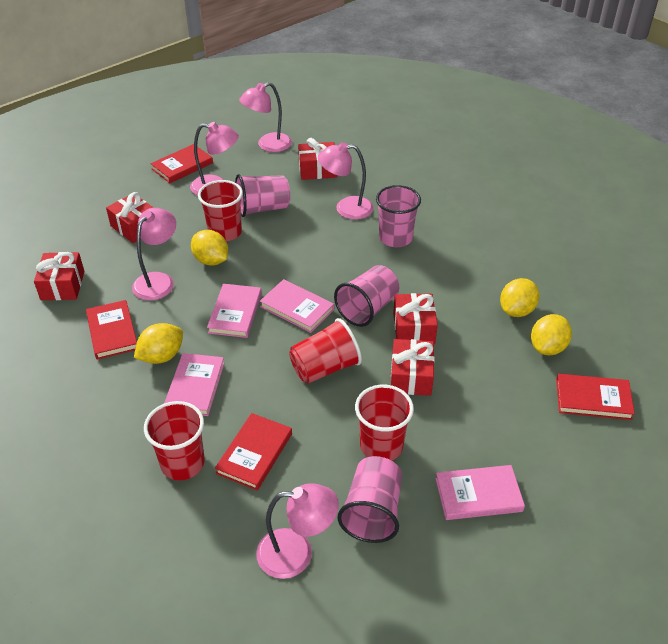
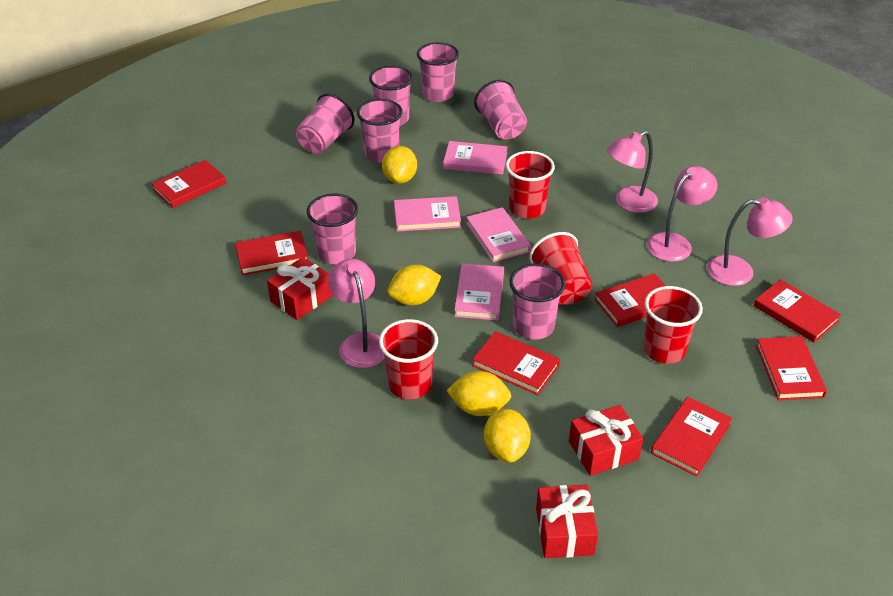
pink cup: 4 -> 7
pink lamp: 5 -> 4
red book: 4 -> 7
red gift: 5 -> 3

